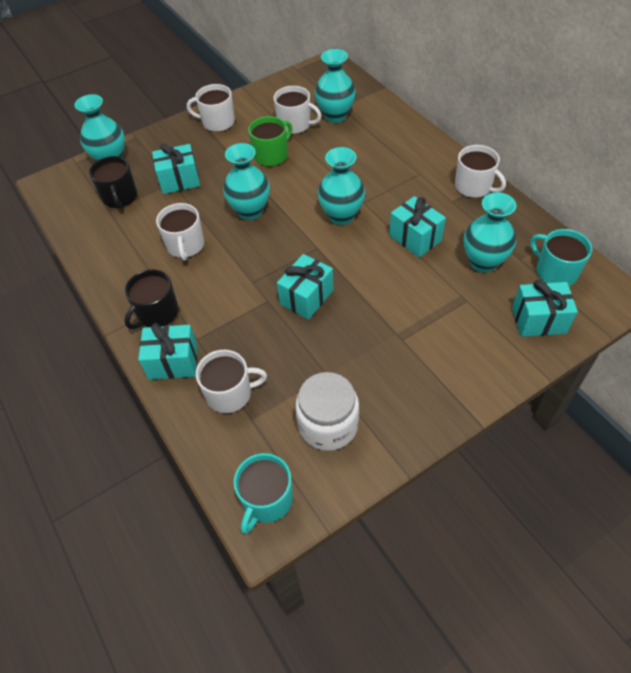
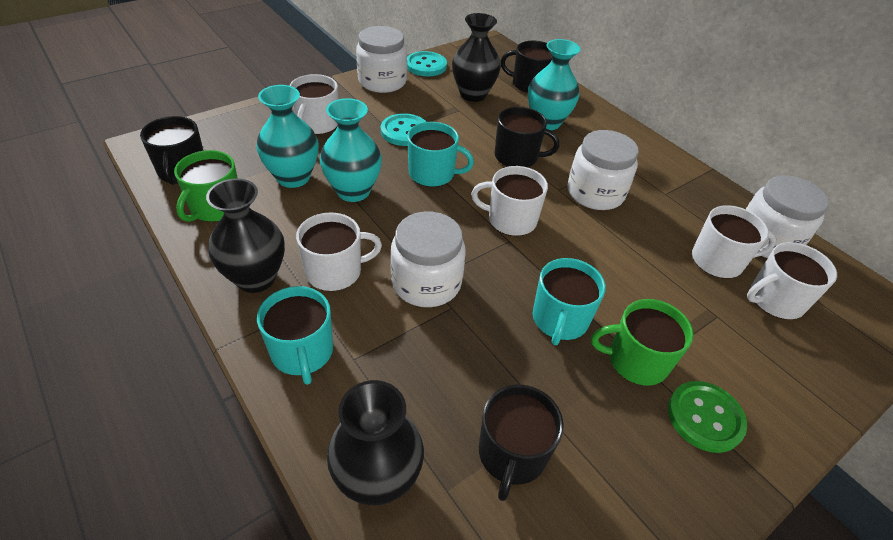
black mug: 2 -> 4
black vase: 0 -> 3
green button: 0 -> 1
green mug: 1 -> 2
turquoise button: 0 -> 2
turquoise gift: 5 -> 0
turquoise mug: 2 -> 3
turquoise vase: 5 -> 3
white jar: 1 -> 4

